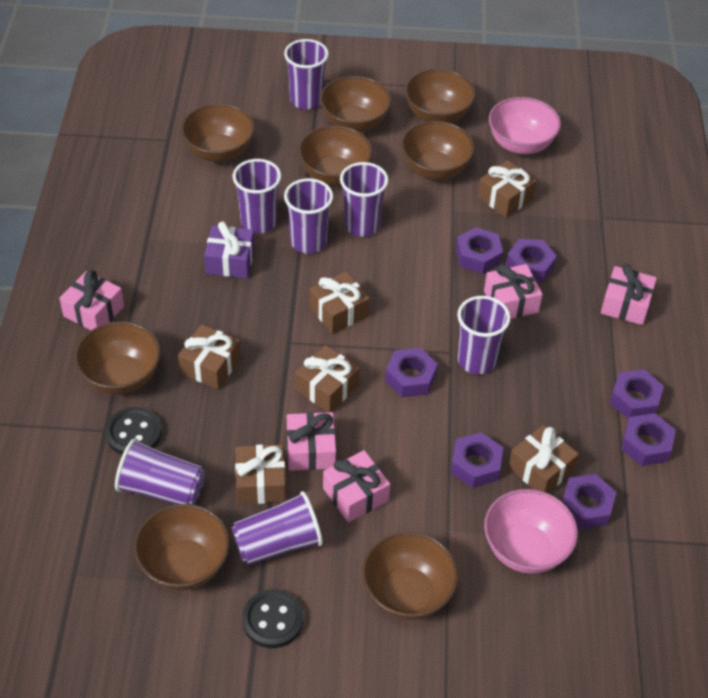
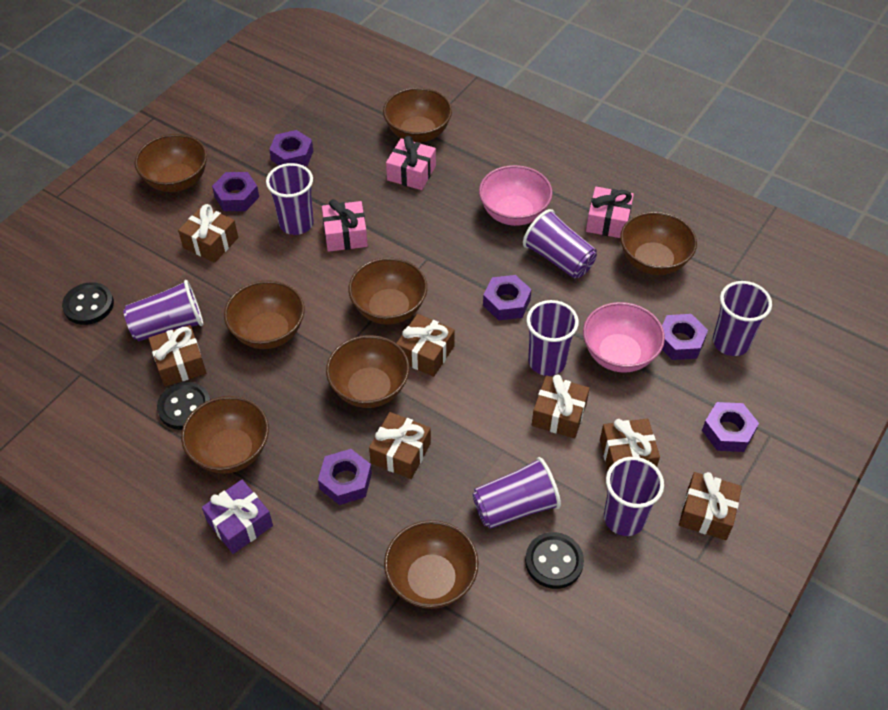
black button: 2 -> 3
brown gift: 6 -> 7
pink gift: 5 -> 3
purple nut: 7 -> 6

